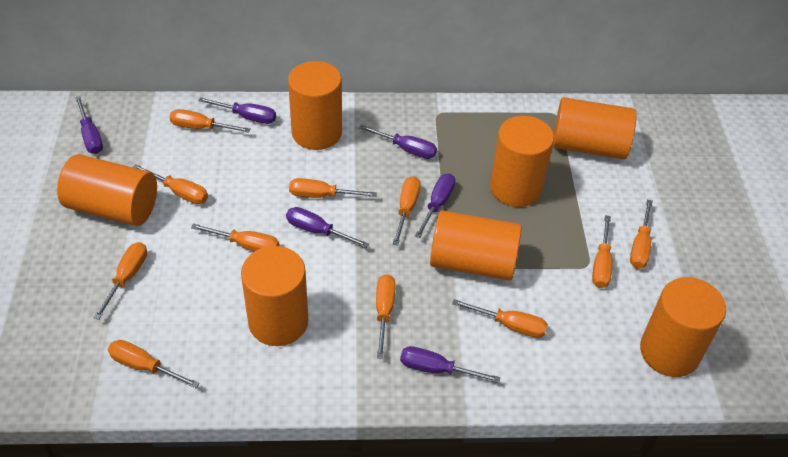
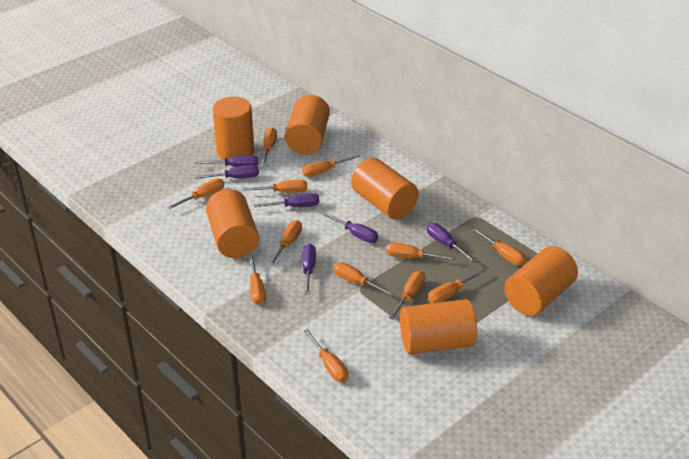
orange cylinder: 7 -> 6
orange screwdriver: 11 -> 12

